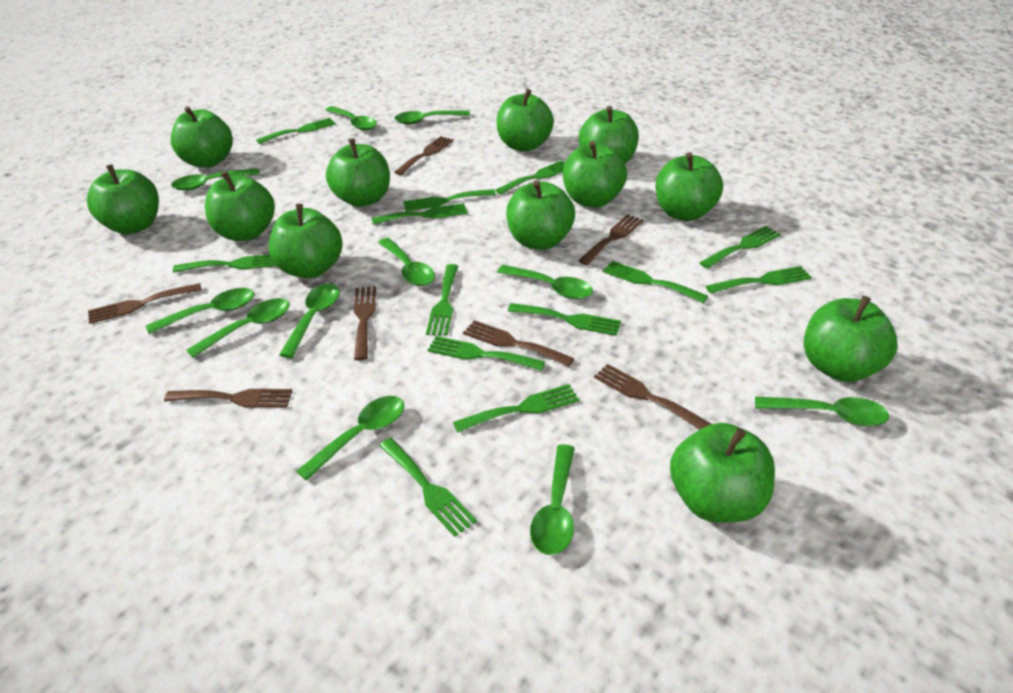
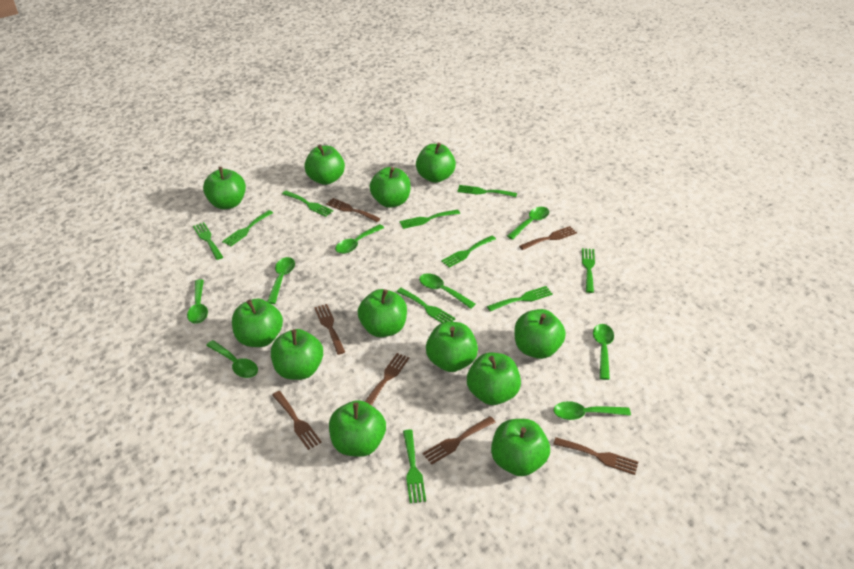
green fork: 13 -> 10
green spoon: 11 -> 8

